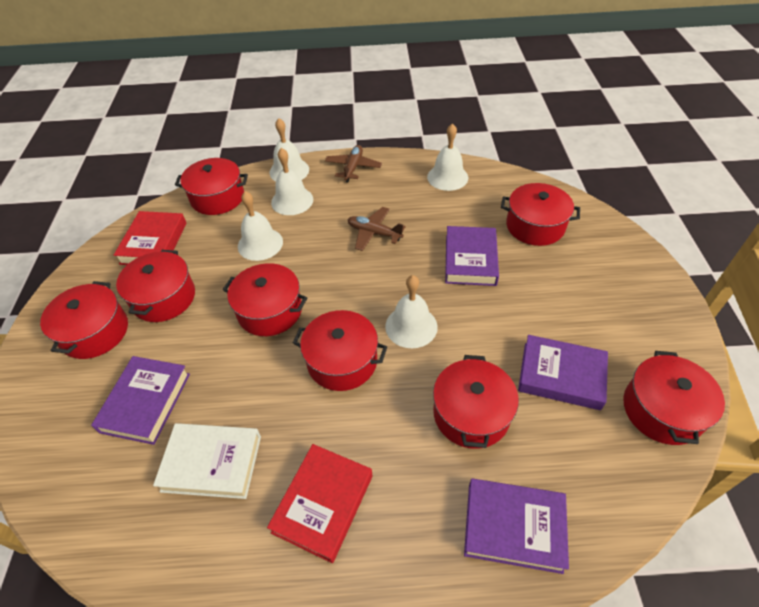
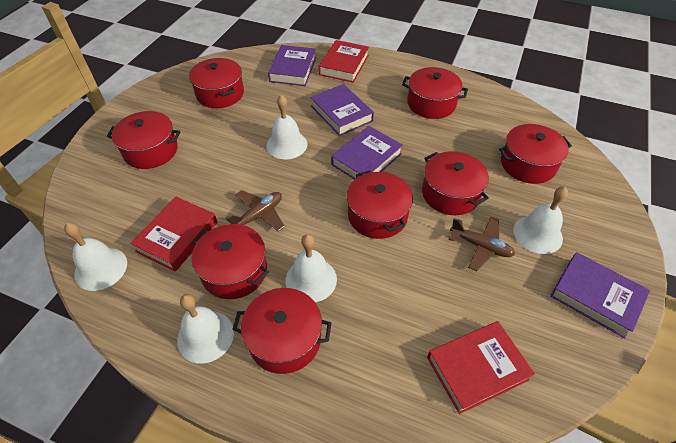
red book: 2 -> 3
white book: 1 -> 0

